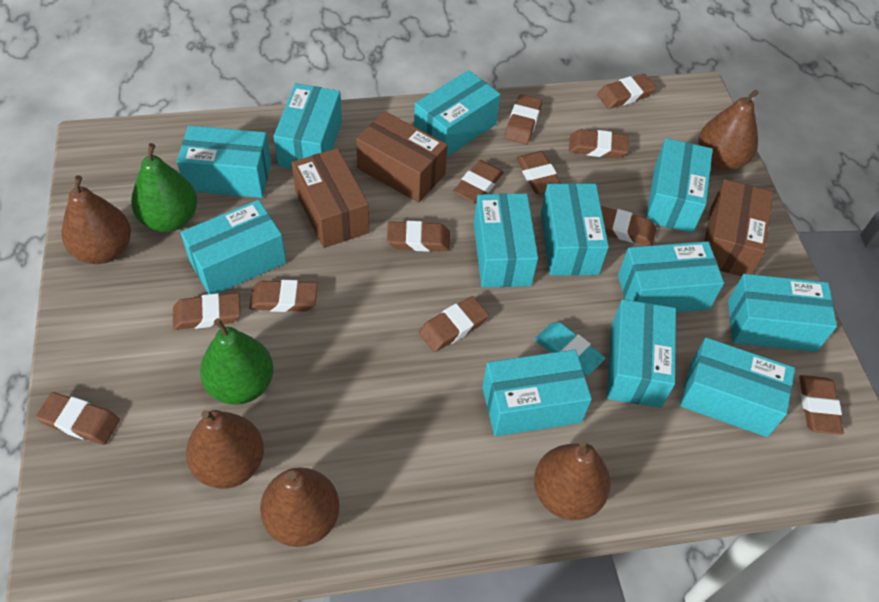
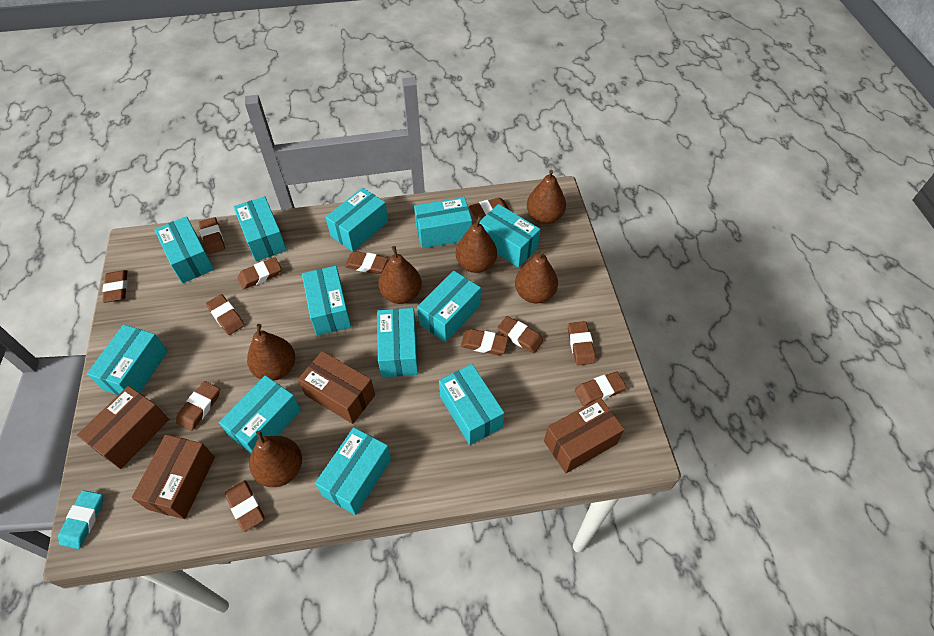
brown box: 3 -> 4
brown pear: 5 -> 6
green pear: 2 -> 0

